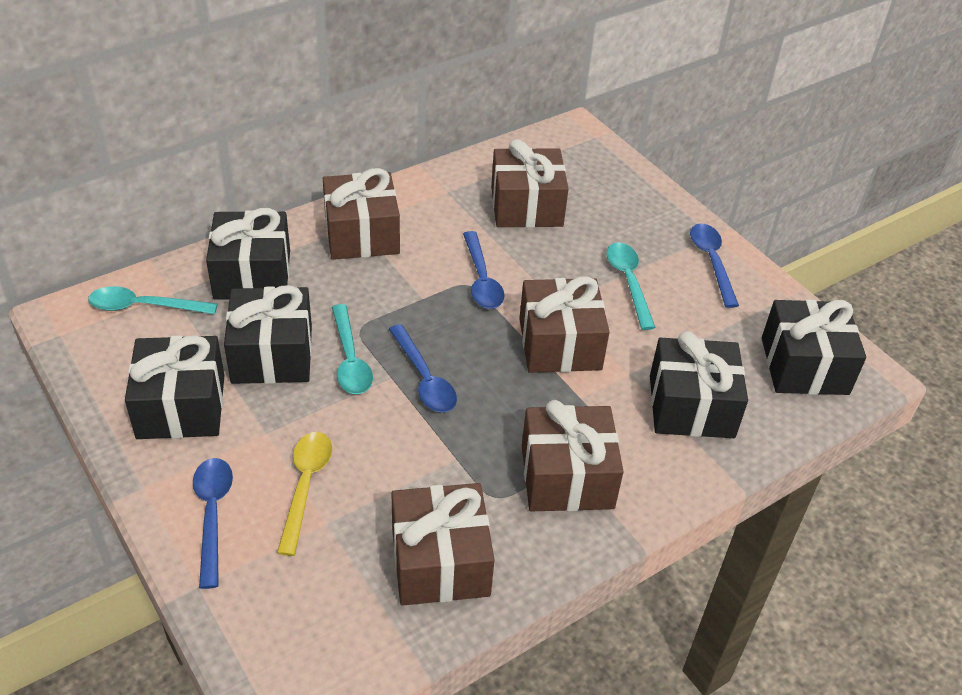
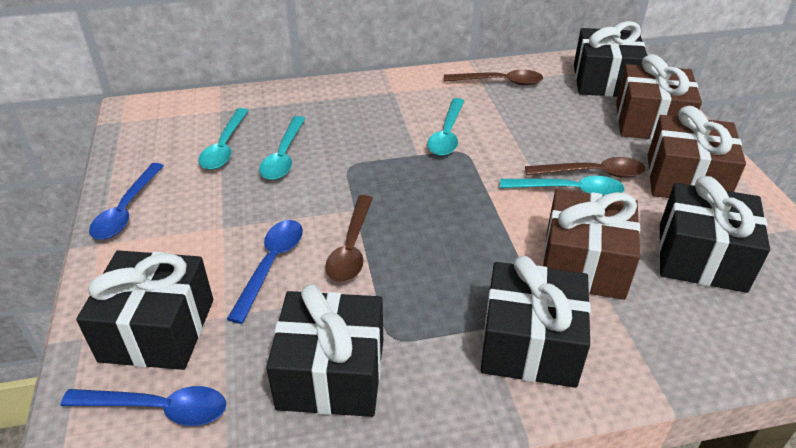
blue spoon: 4 -> 3
brown gift: 5 -> 3
brown spoon: 0 -> 3
turquoise spoon: 3 -> 4
yellow spoon: 1 -> 0

